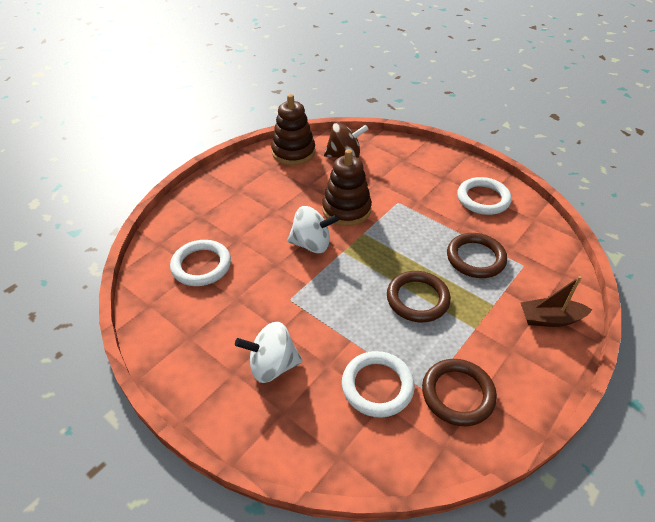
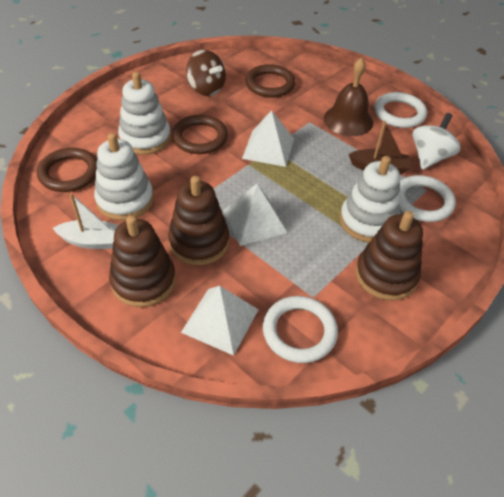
brown bell: 0 -> 1
brown stacking toy: 2 -> 3
white boat: 0 -> 1
white pyramid: 0 -> 3
white spinning top: 2 -> 1
white stacking toy: 0 -> 3

